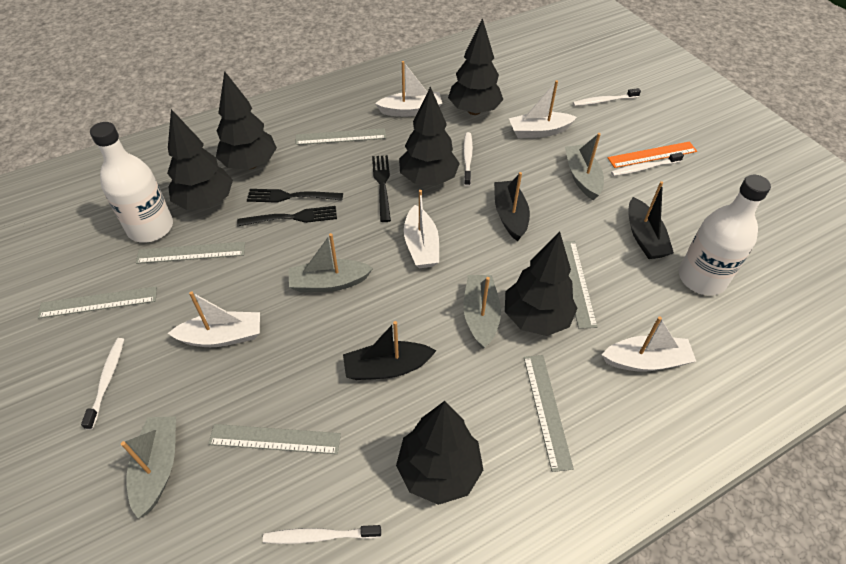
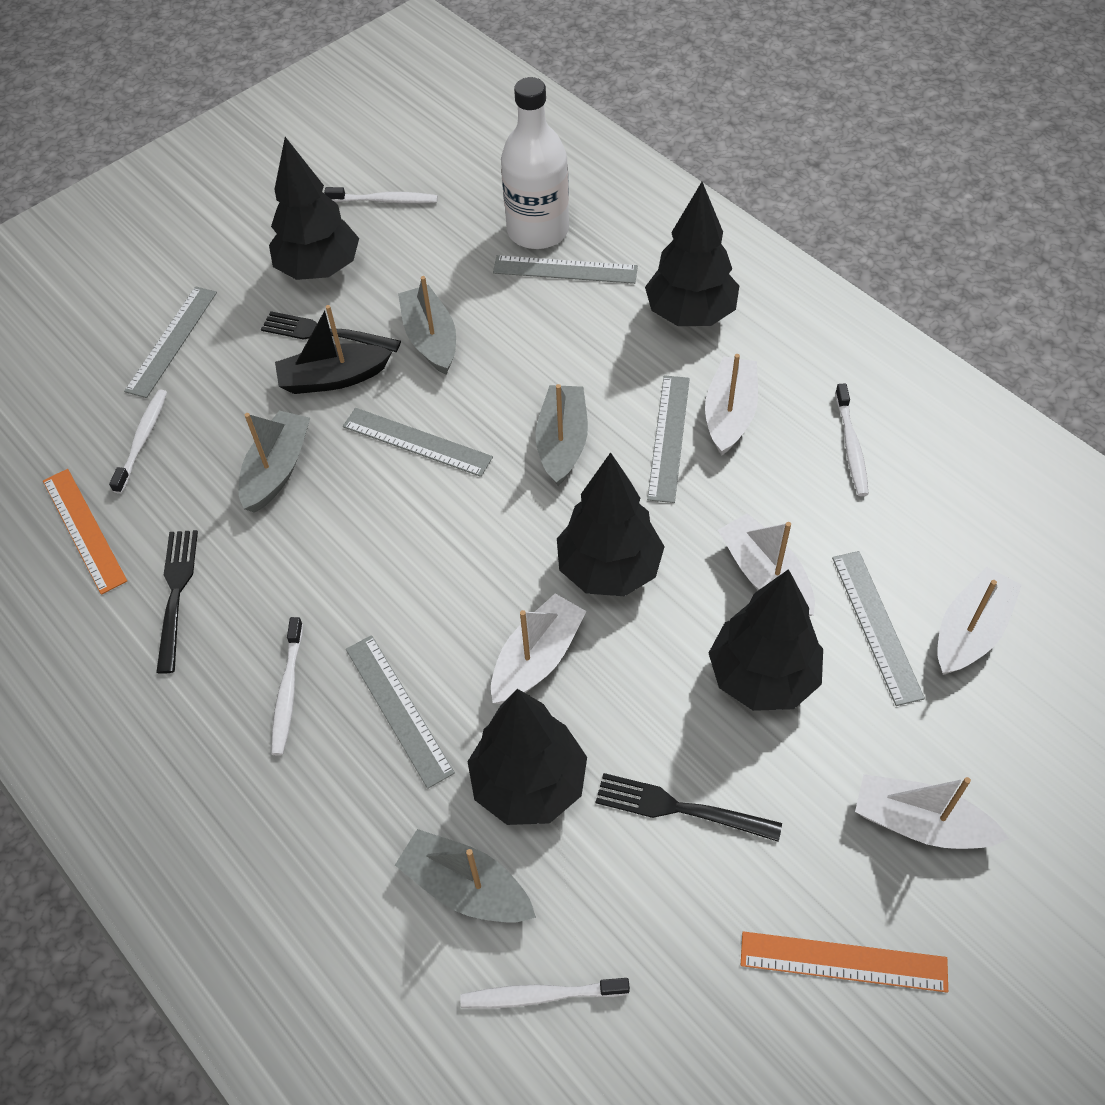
black boat: 3 -> 1
black tree: 6 -> 5
orange ruler: 1 -> 2
white bottle: 2 -> 1

